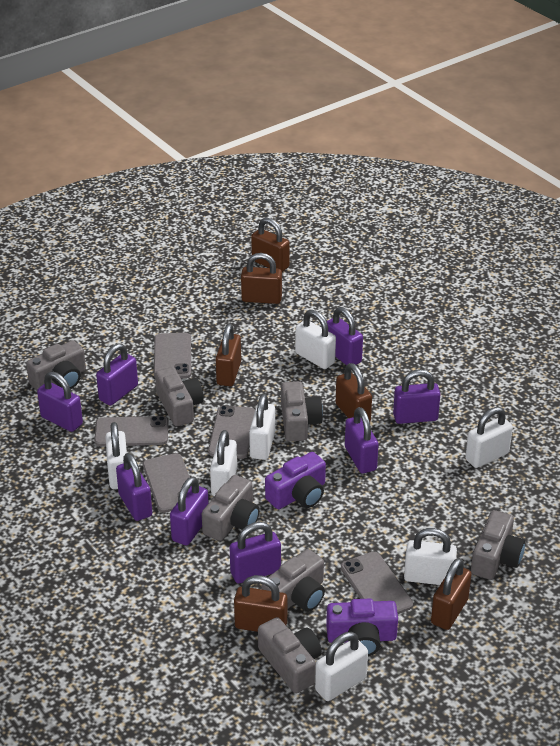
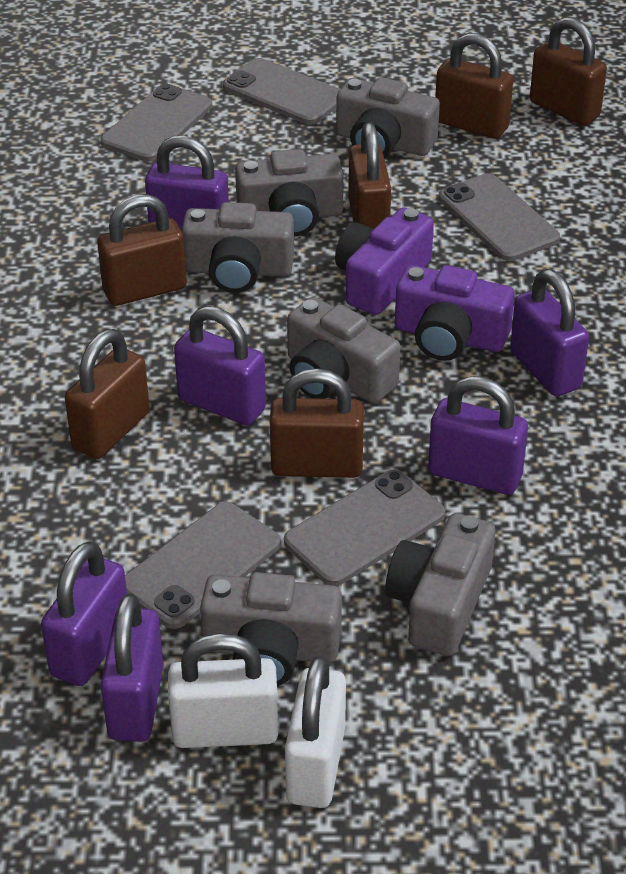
grey camera: 7 -> 6
purple padlock: 8 -> 6
white padlock: 7 -> 2

